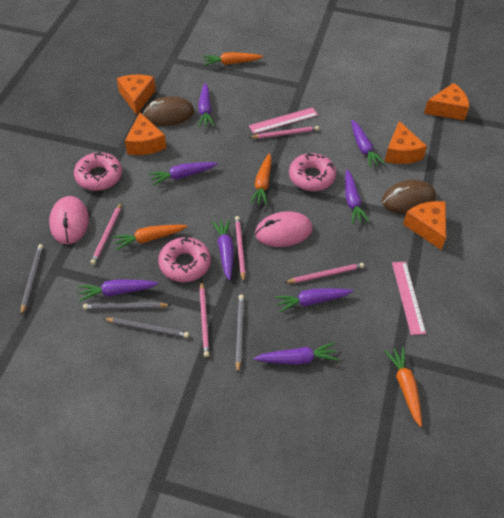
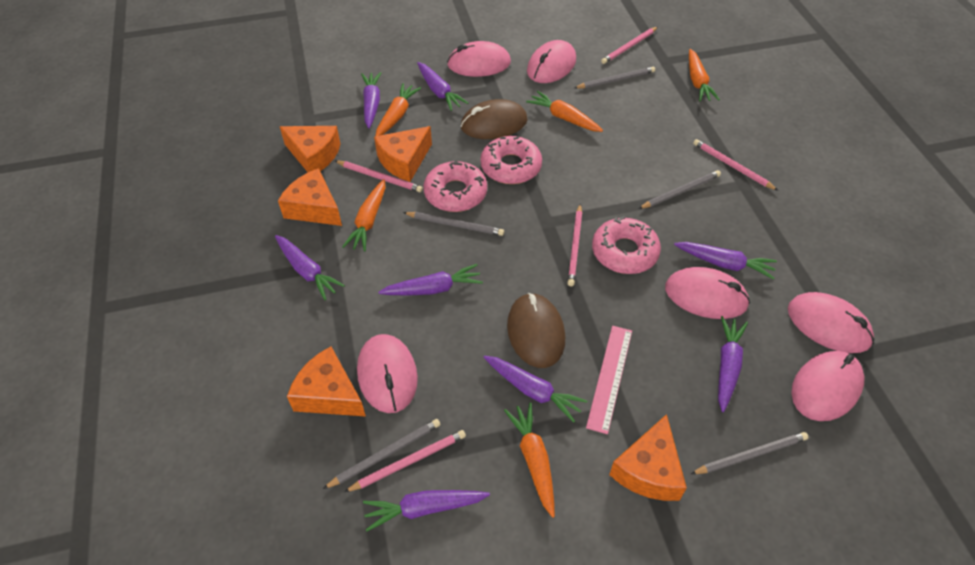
grey pencil: 4 -> 5
orange carrot: 4 -> 5
pink mouse: 2 -> 6
pink ruler: 2 -> 1

